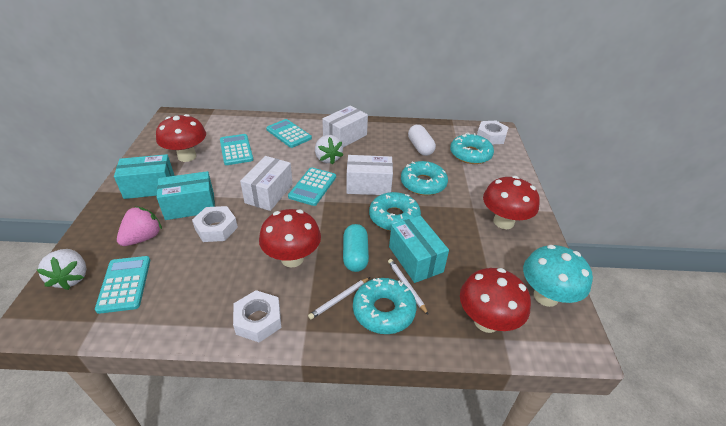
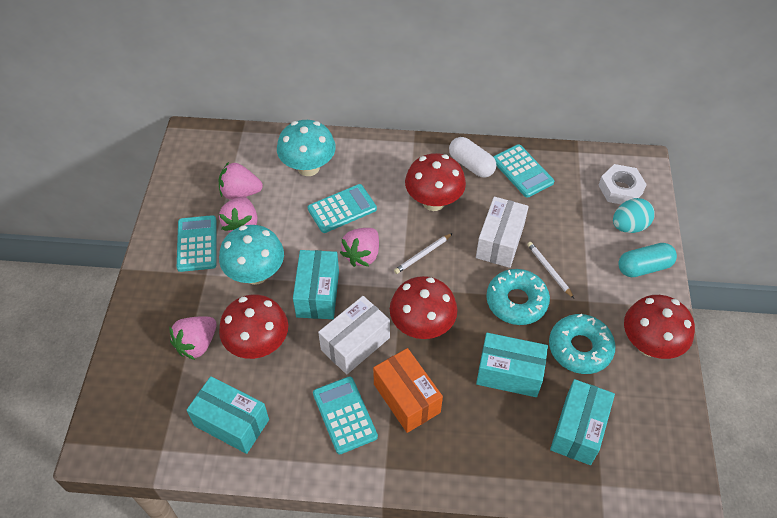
orange box: 0 -> 1
pink strawberry: 1 -> 4
turquoise box: 3 -> 4
turquoise donut: 4 -> 2
turquoise egg: 0 -> 1
turquoise mushroom: 1 -> 2
white box: 3 -> 2
white nut: 3 -> 1
white strawberry: 2 -> 0

